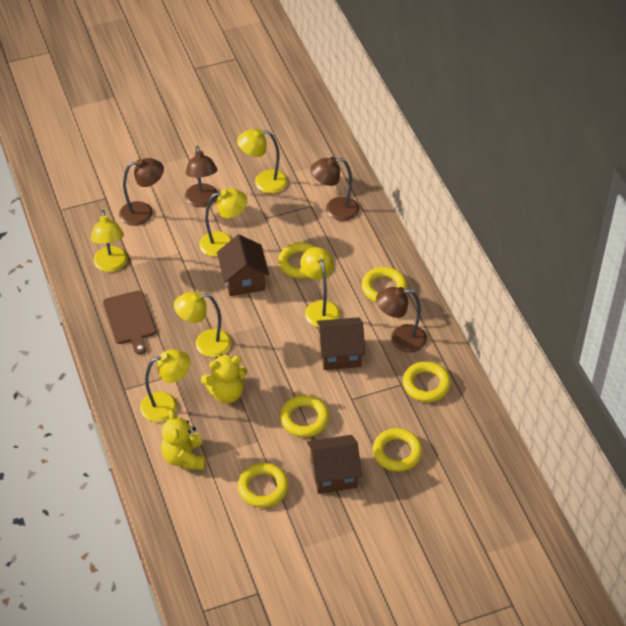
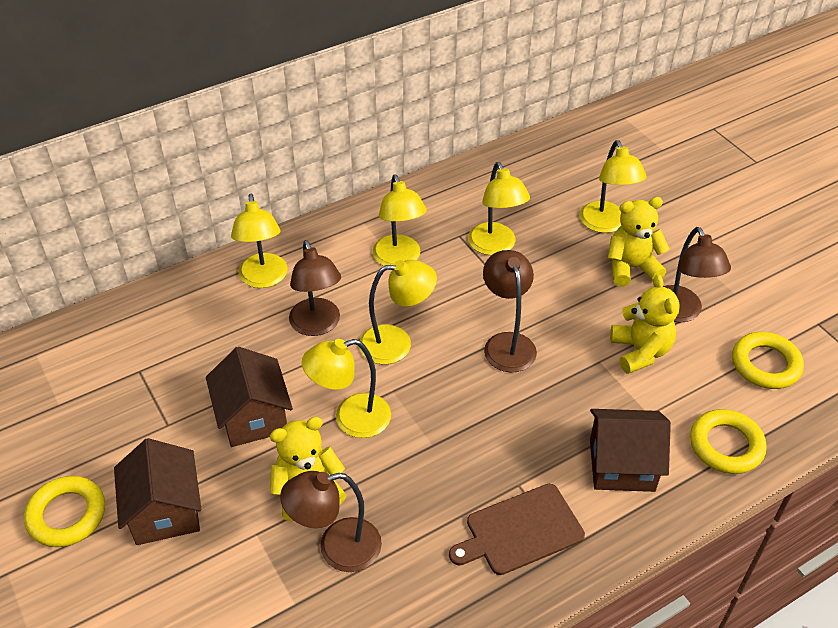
yellow ring: 6 -> 3
yellow teddy bear: 2 -> 3

